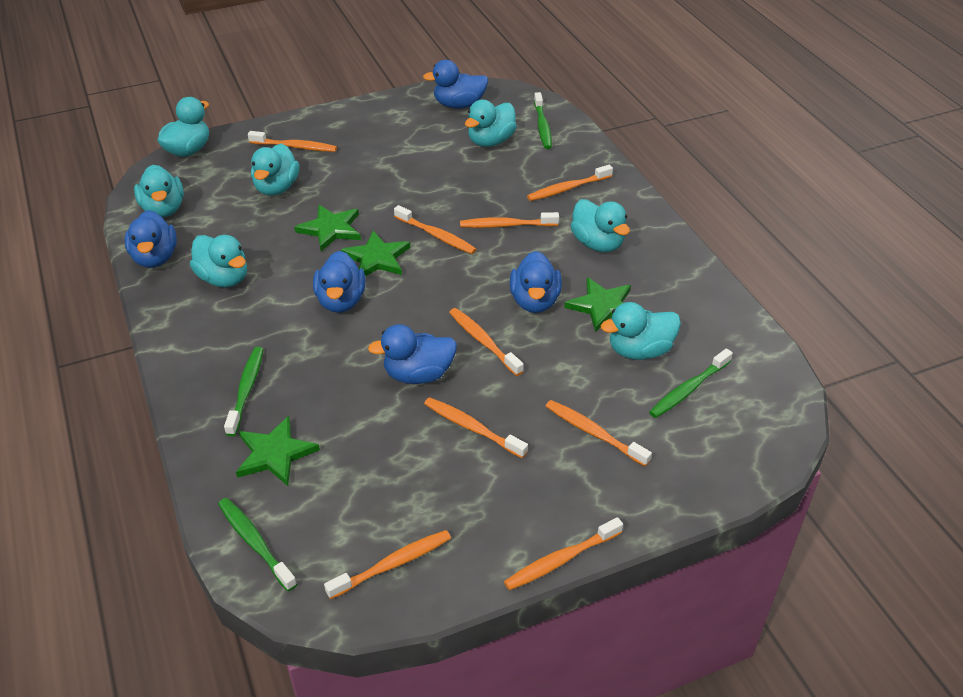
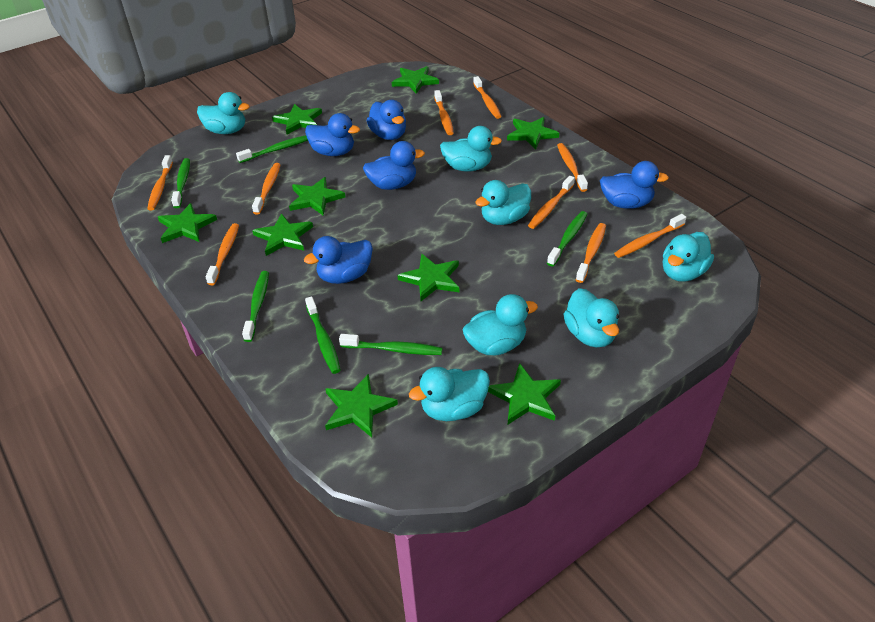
green star: 4 -> 9
green toothbrush: 4 -> 6

